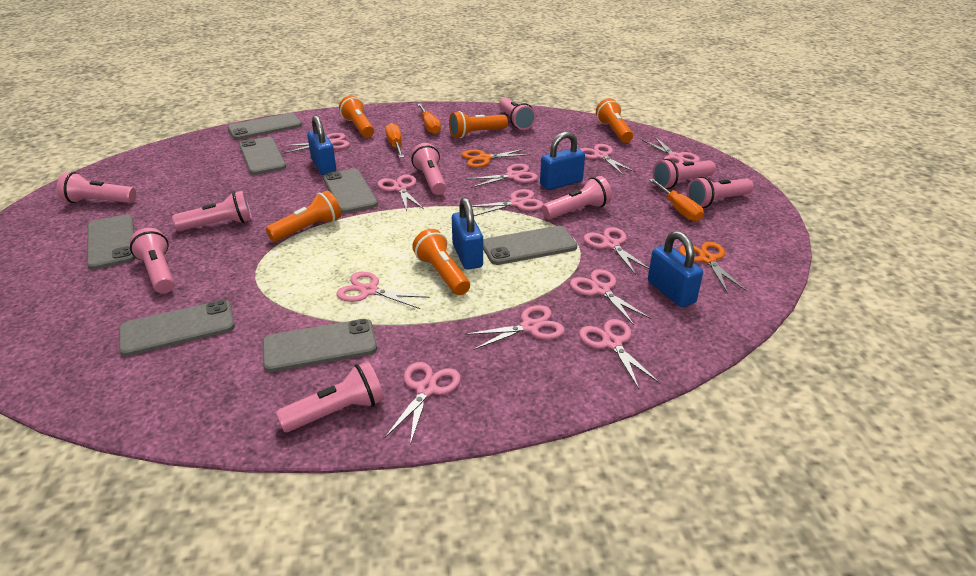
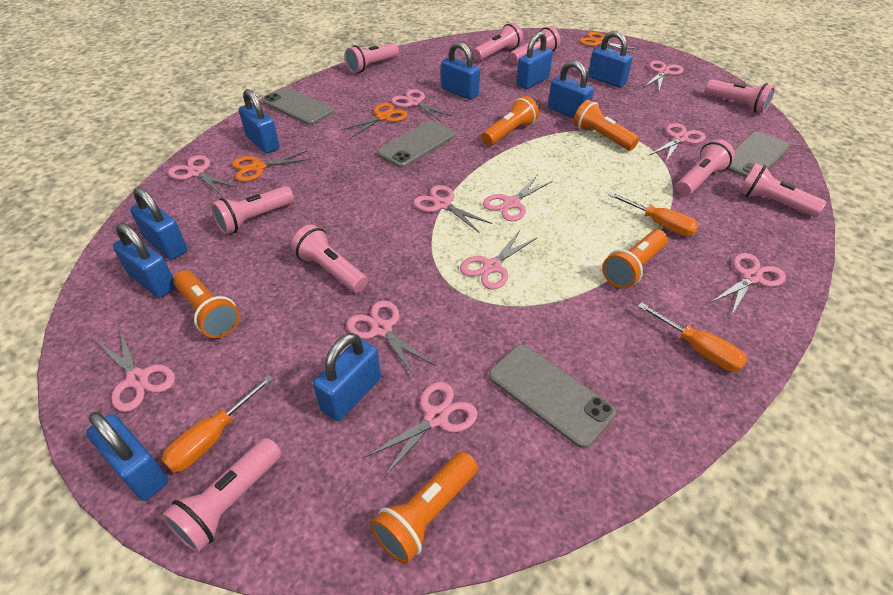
blue padlock: 4 -> 9
grey phone: 7 -> 4
orange scissors: 2 -> 3
pink scissors: 12 -> 11

